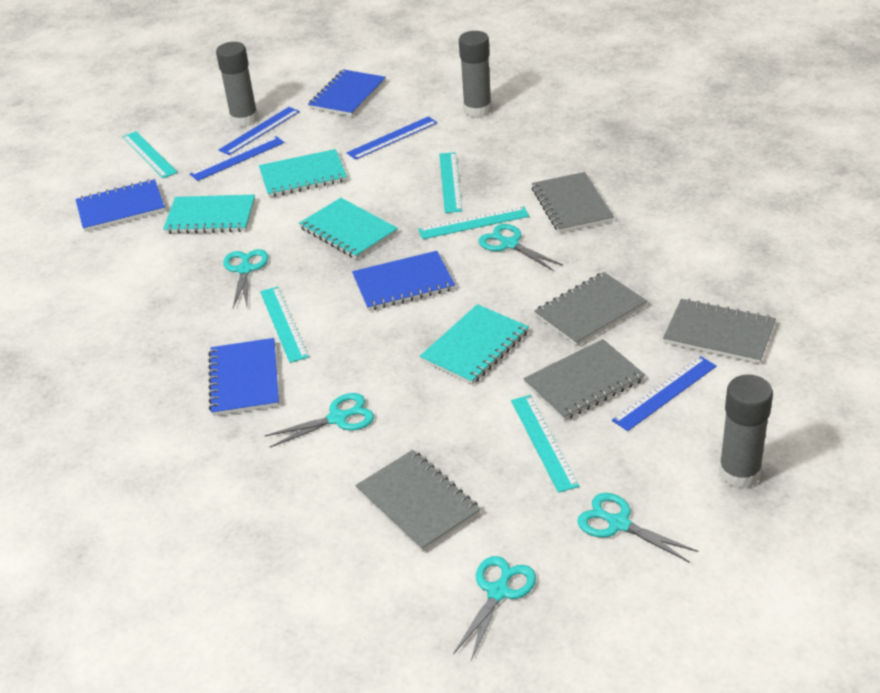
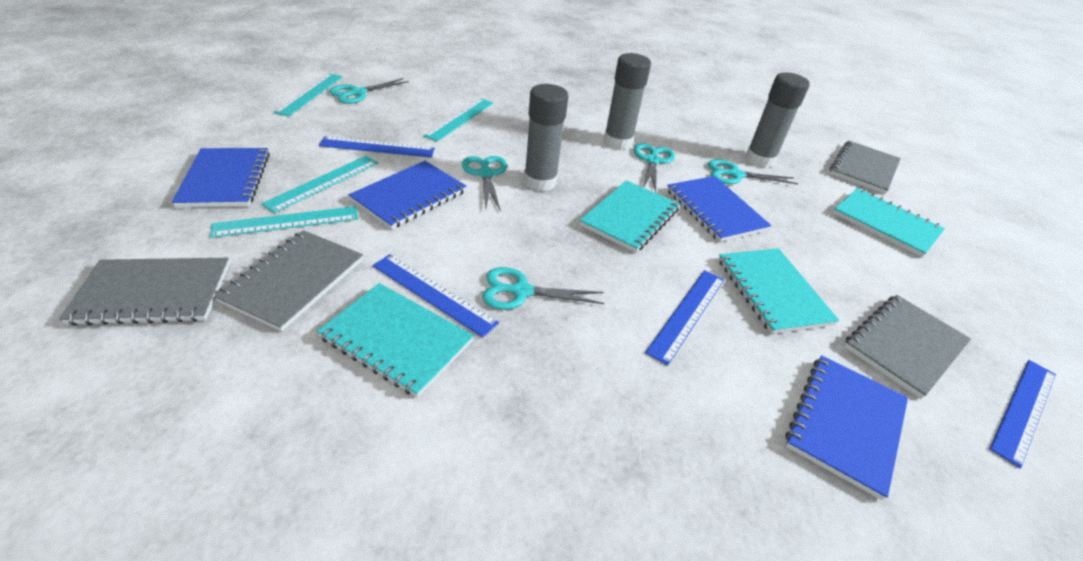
grey notebook: 5 -> 4
turquoise ruler: 5 -> 4

